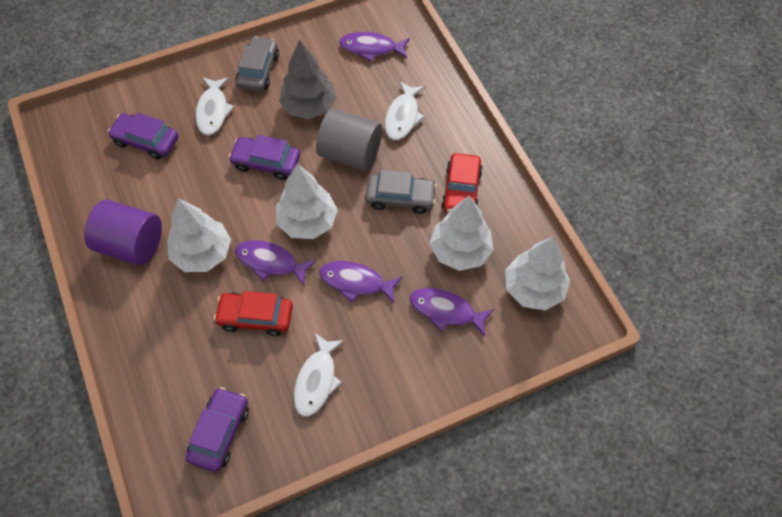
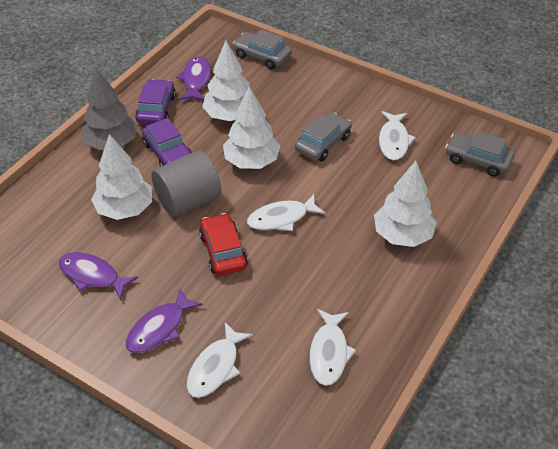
grey car: 2 -> 3
purple car: 3 -> 2
purple cylinder: 1 -> 0
purple fish: 4 -> 3
red car: 2 -> 1
white fish: 3 -> 4

